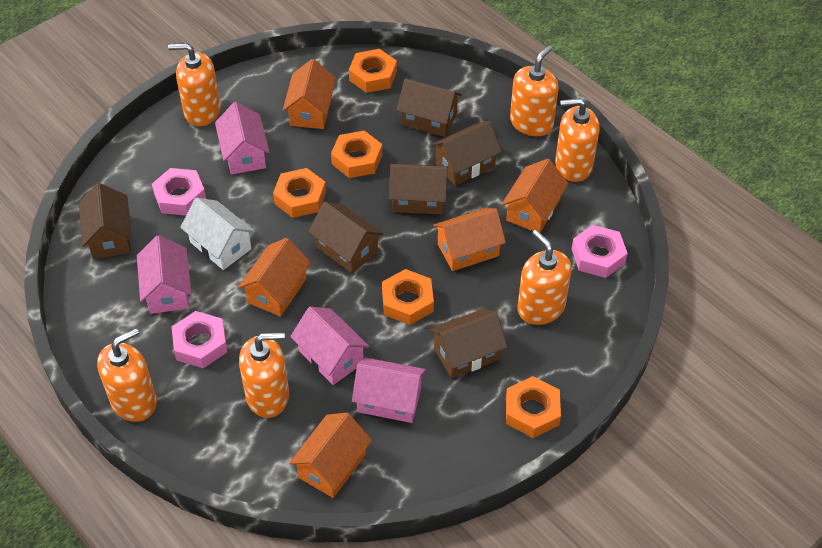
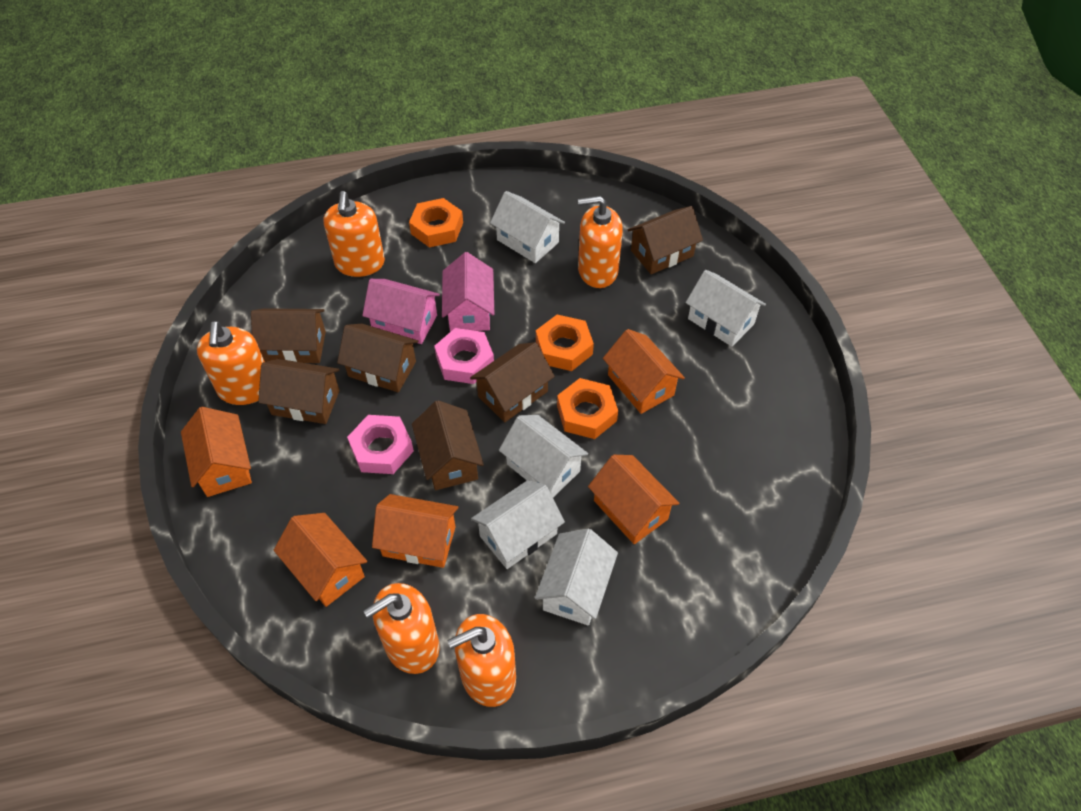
orange nut: 5 -> 3
orange soap dispenser: 6 -> 5
pink house: 4 -> 2
pink nut: 3 -> 2
white house: 1 -> 5

